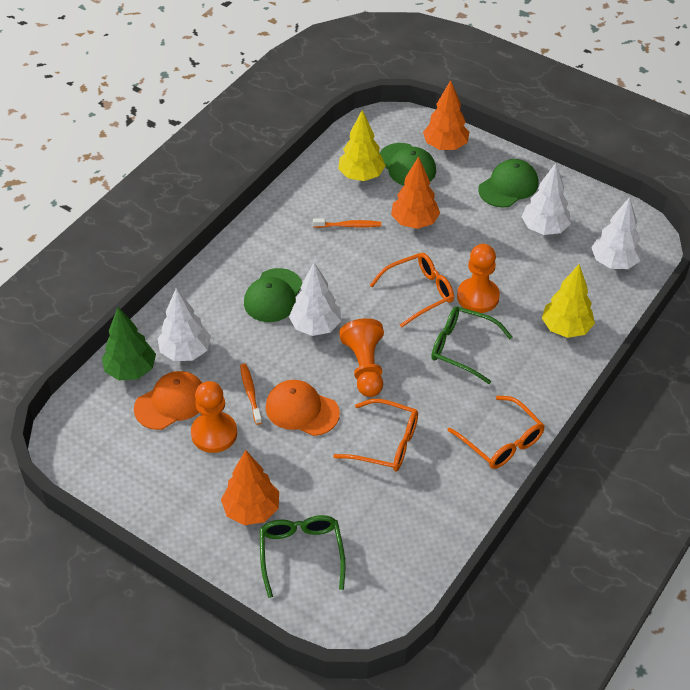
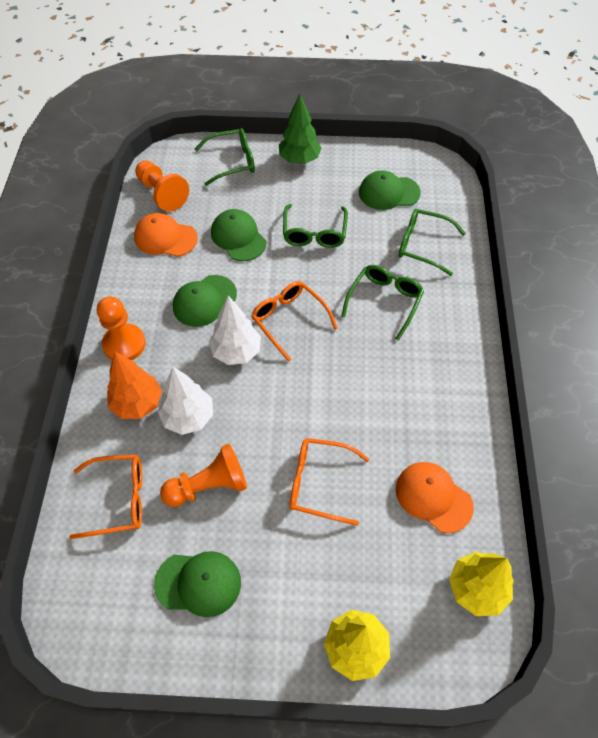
green cap: 3 -> 4
green glasses: 2 -> 4
orange toothbrush: 2 -> 0
orange tree: 3 -> 1
white tree: 4 -> 2

